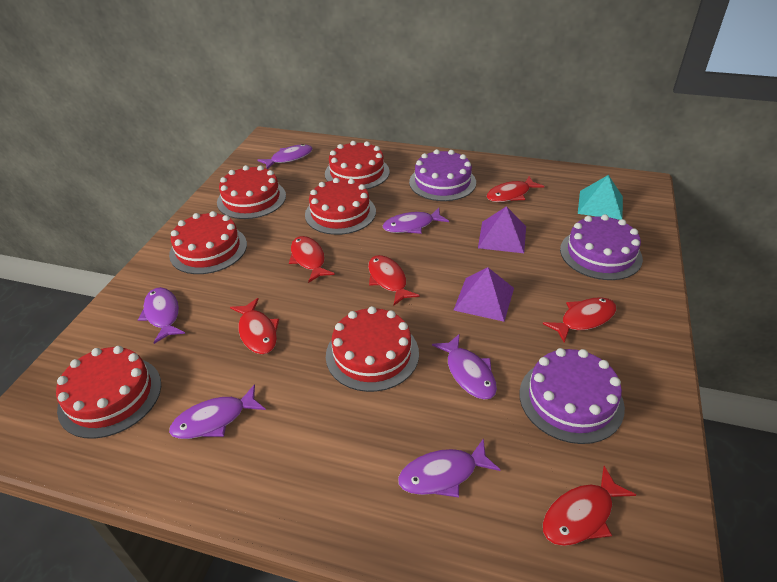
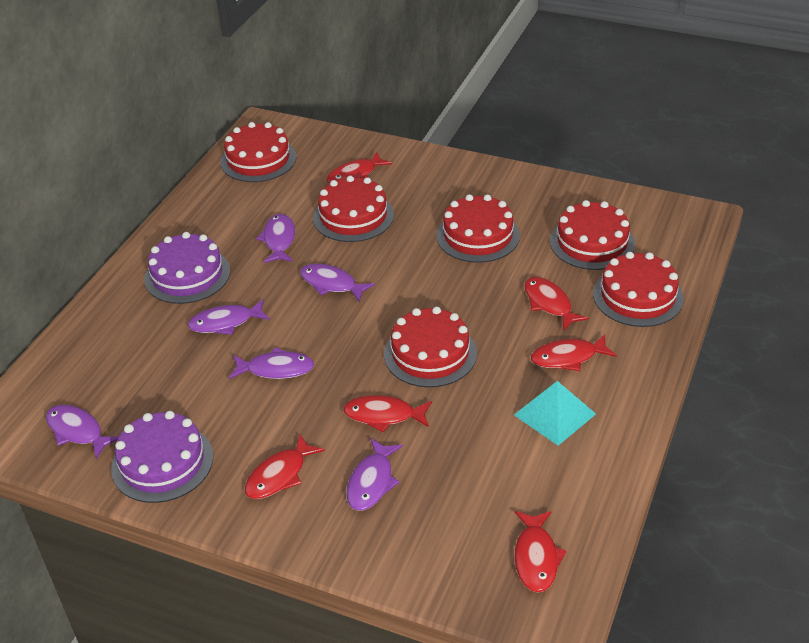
purple cake: 3 -> 2
purple pyramid: 2 -> 0

